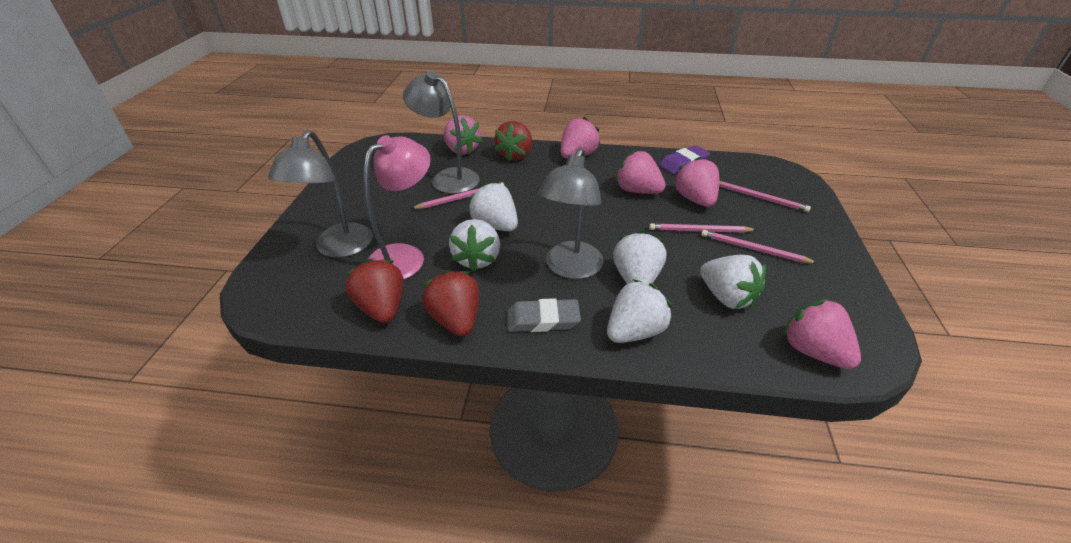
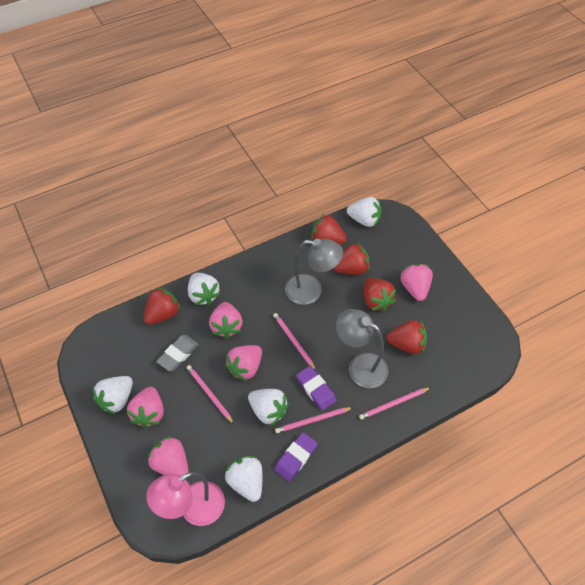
grey lamp: 3 -> 2
purple eraser: 1 -> 2
red strawberry: 3 -> 5

